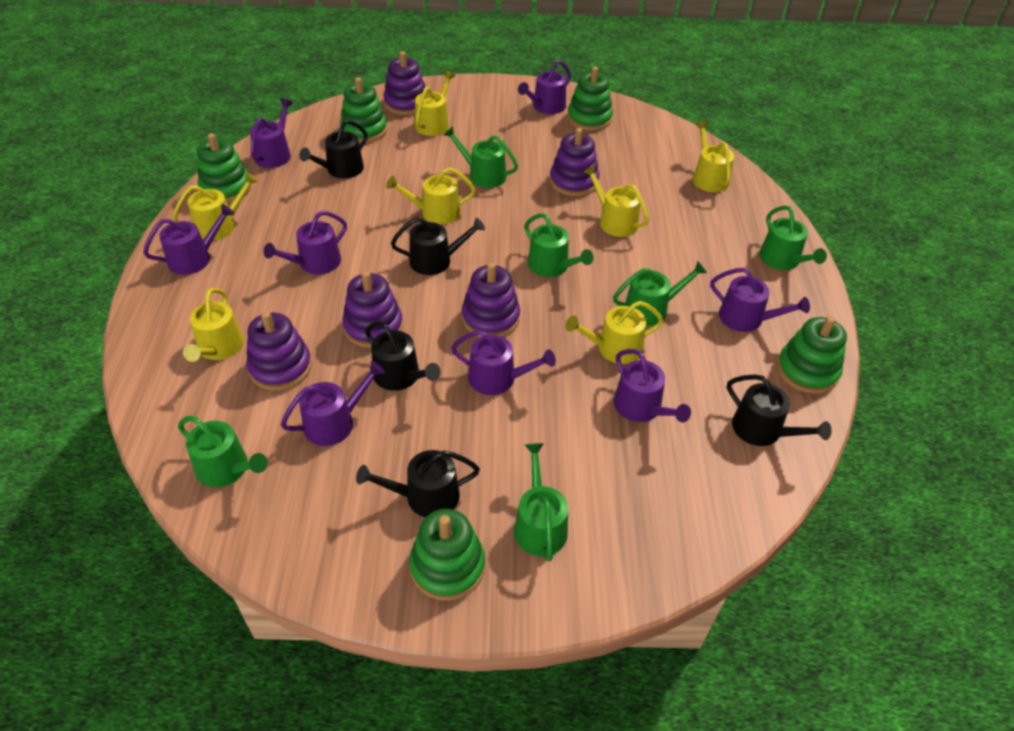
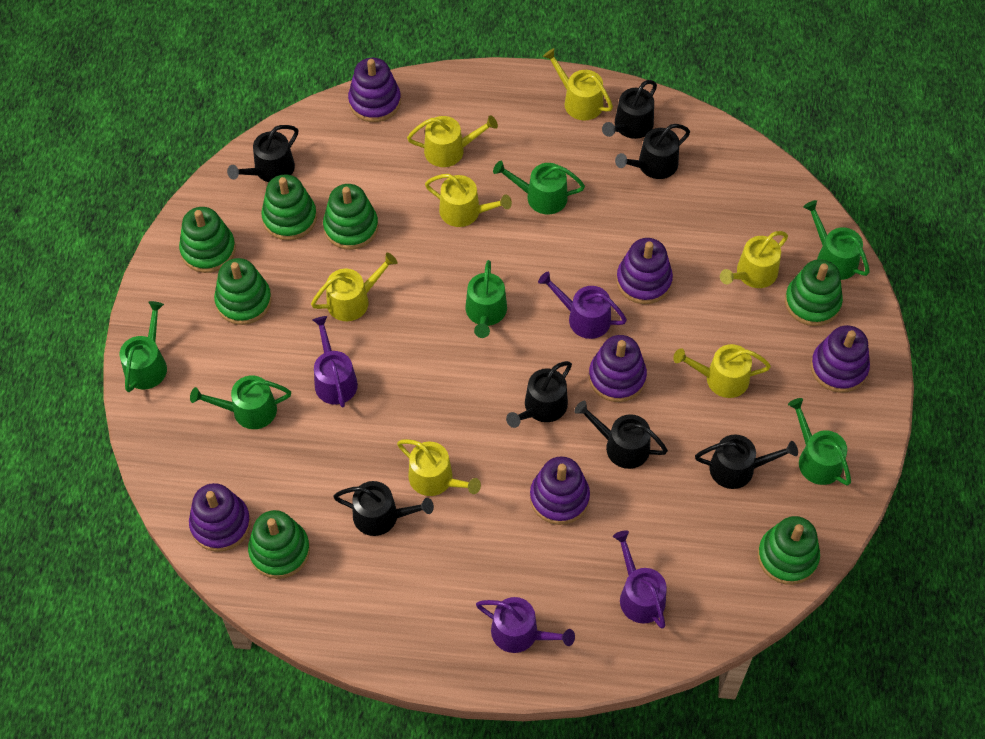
black watering can: 5 -> 7
green stacking toy: 5 -> 7
purple stacking toy: 5 -> 6
purple watering can: 8 -> 4

